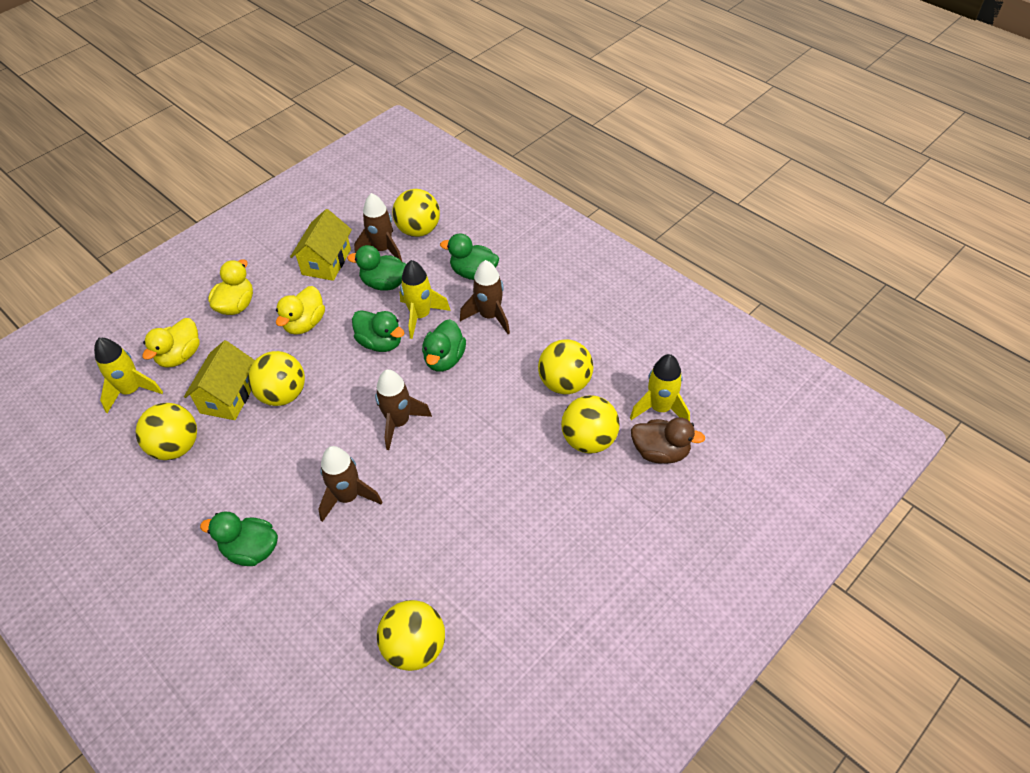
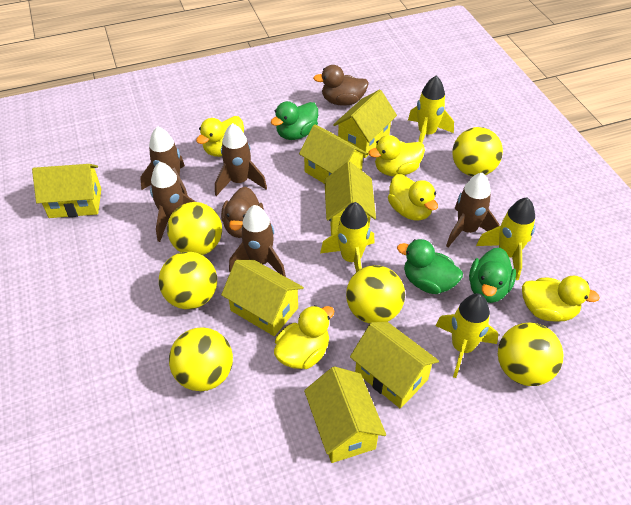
brown duck: 1 -> 2
brown rocket: 4 -> 5
green duck: 5 -> 3
yellow duck: 3 -> 5
yellow house: 2 -> 7
yellow rocket: 3 -> 4

